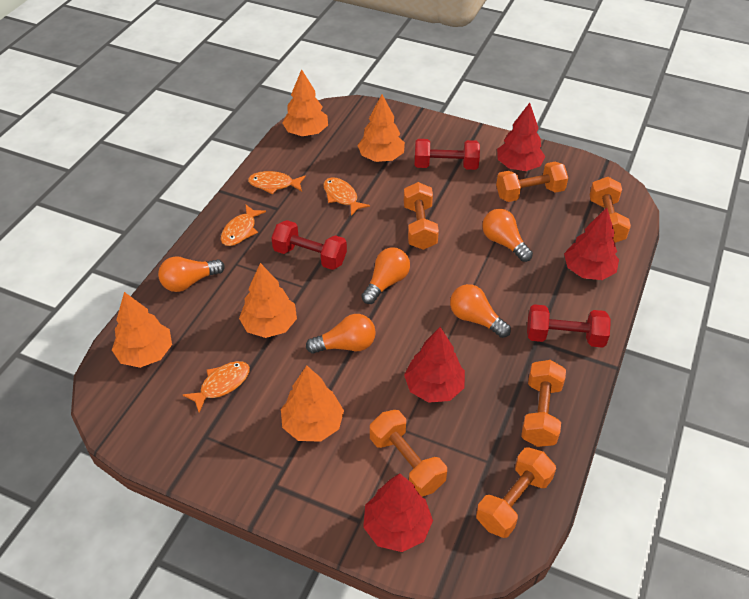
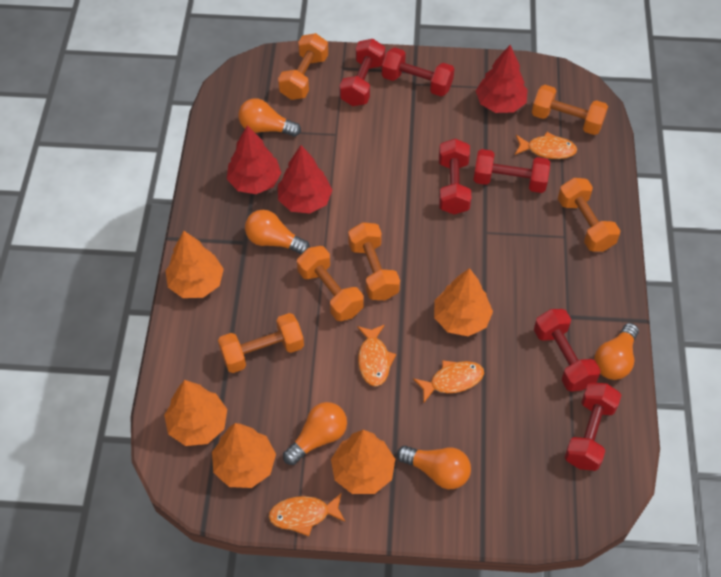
red dumbbell: 3 -> 6
red tree: 4 -> 3

